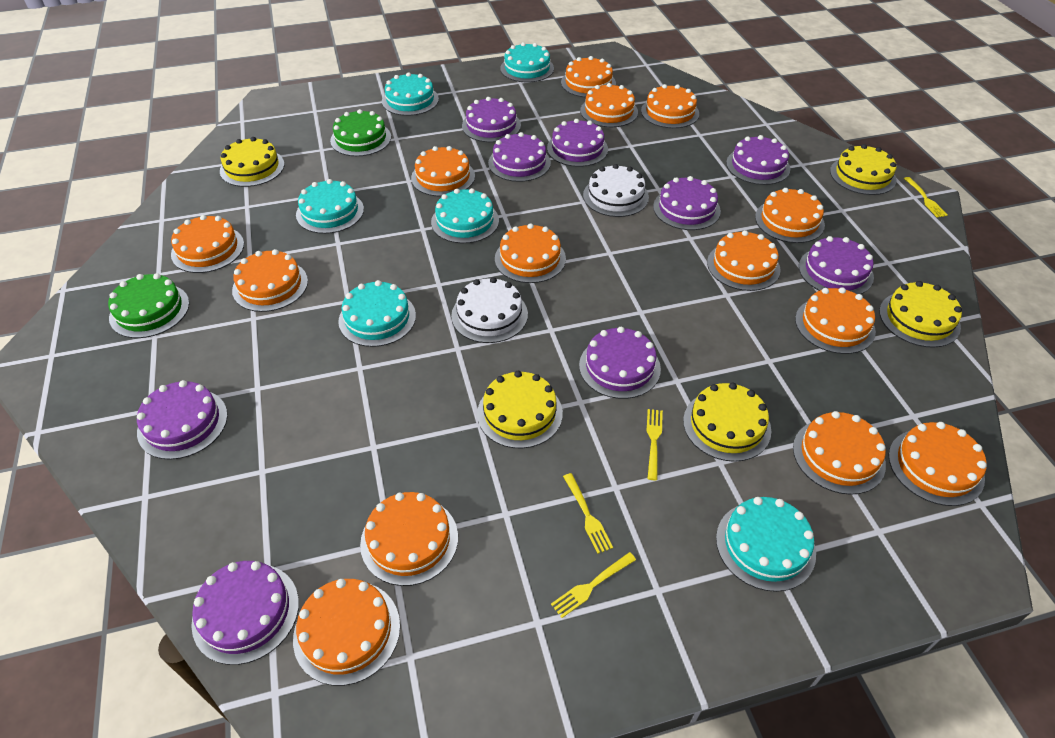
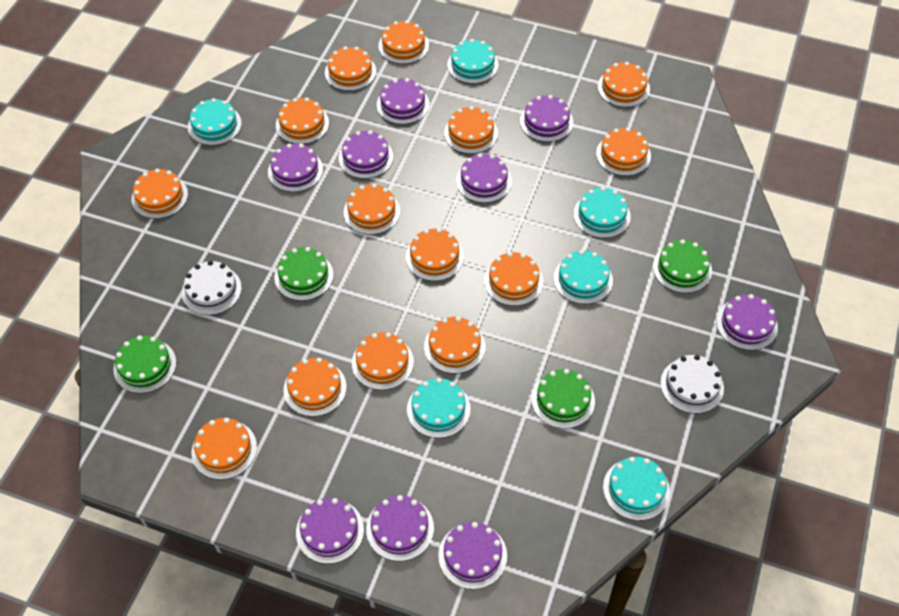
green cake: 2 -> 4
yellow cake: 5 -> 0
yellow fork: 4 -> 0

